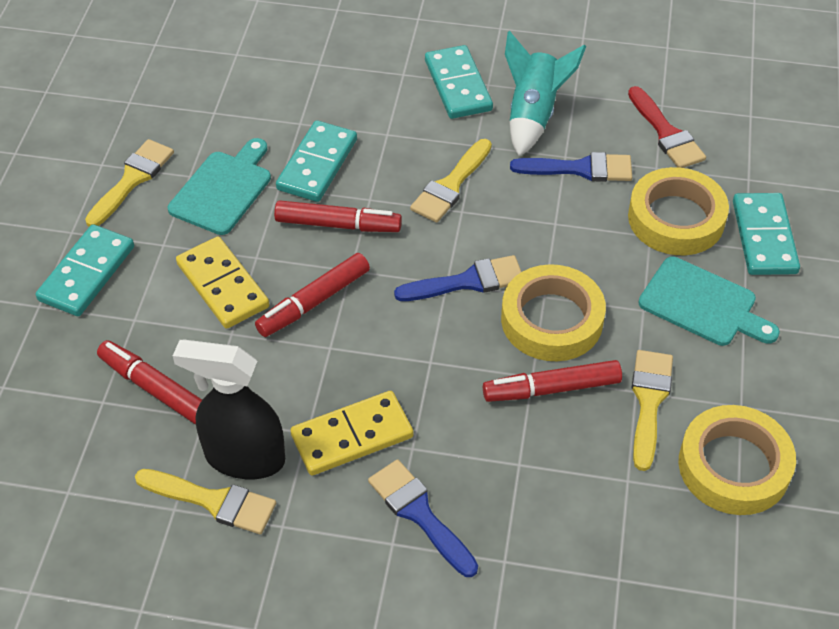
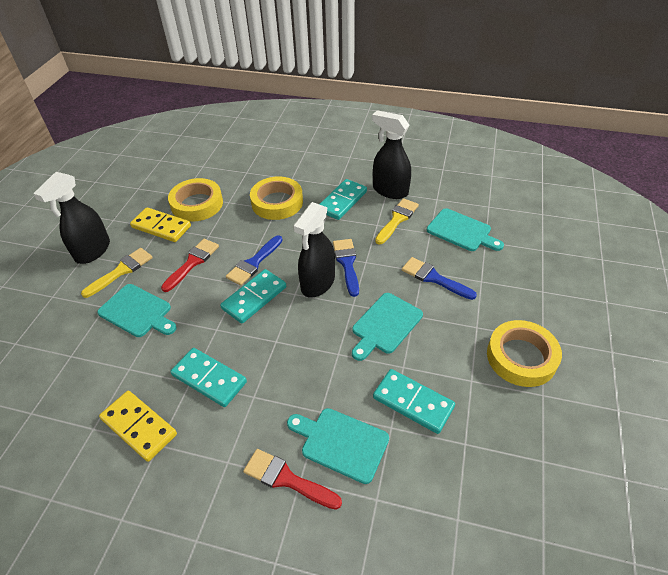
black spray bottle: 1 -> 3
red brush: 1 -> 2
red marker: 4 -> 0
turquoise cutting board: 2 -> 4
turquoise rocket: 1 -> 0
yellow brush: 4 -> 2

